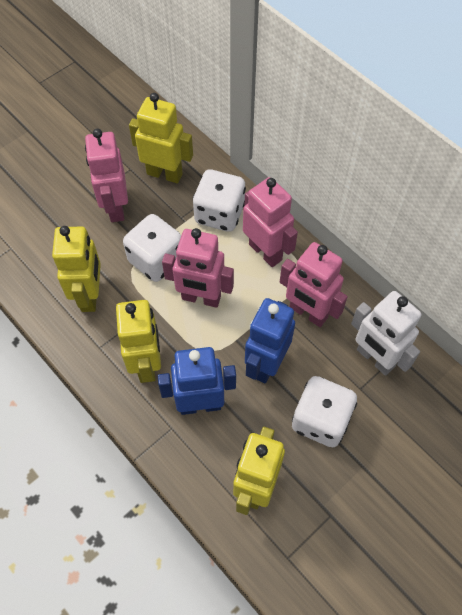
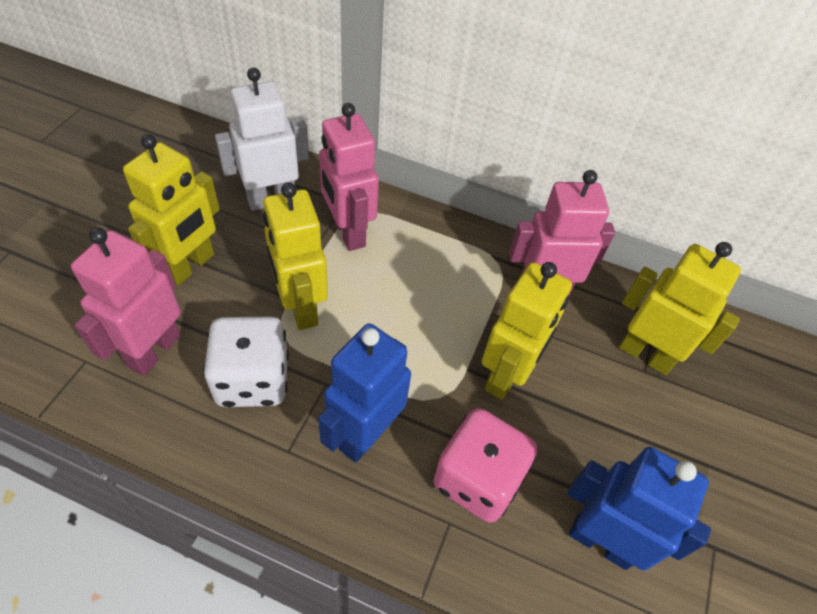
pink dice: 0 -> 1
pink robot: 4 -> 3
white dice: 3 -> 1

